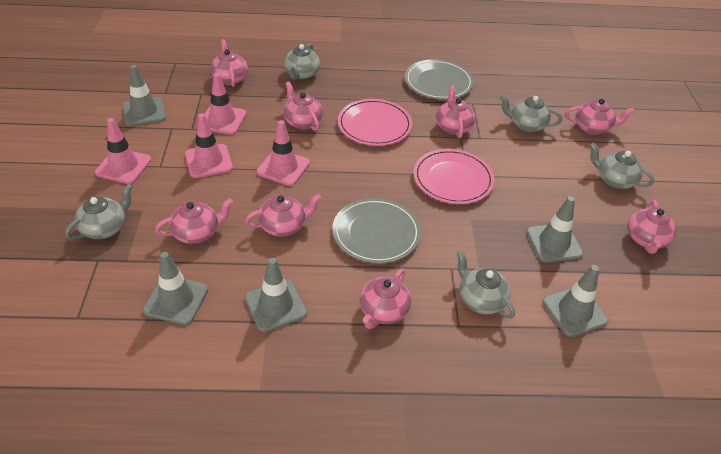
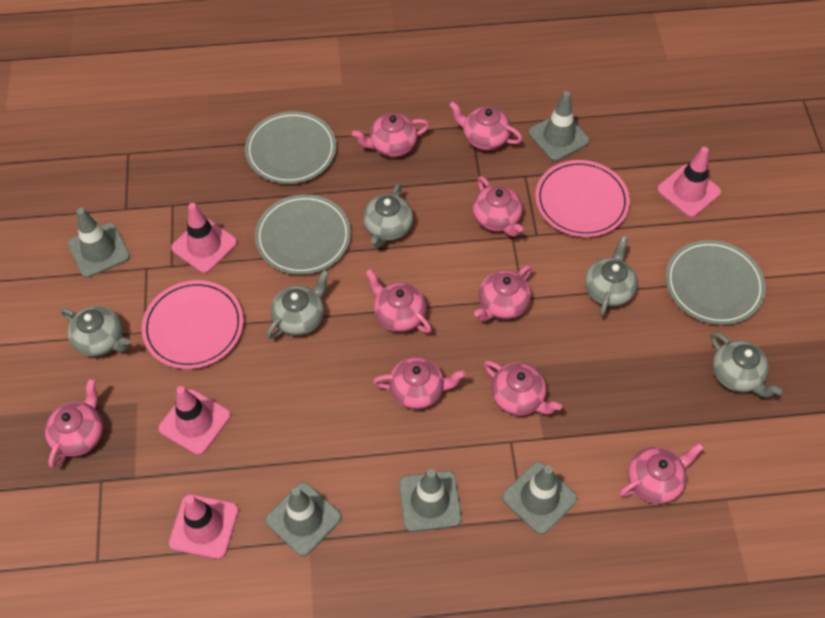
grey plate: 2 -> 3
pink teapot: 8 -> 9

